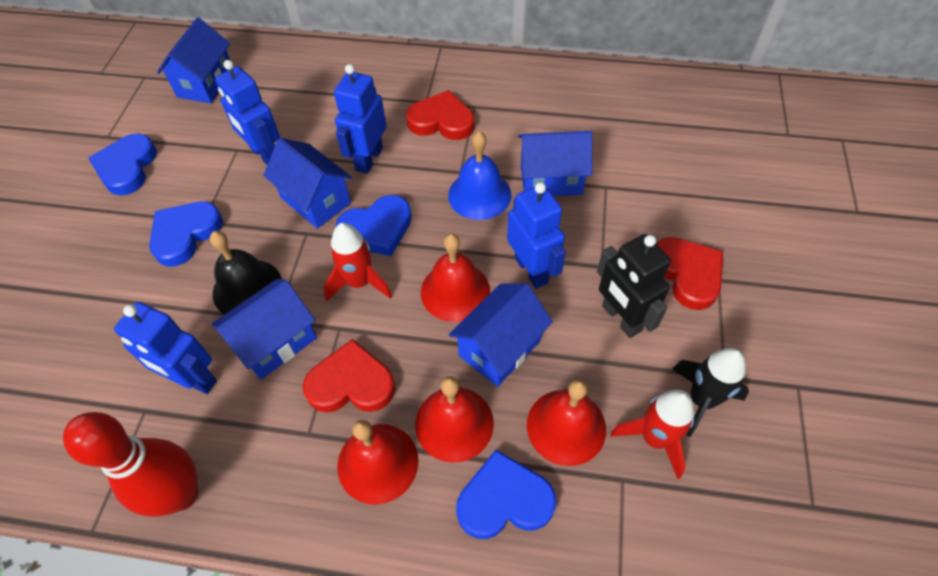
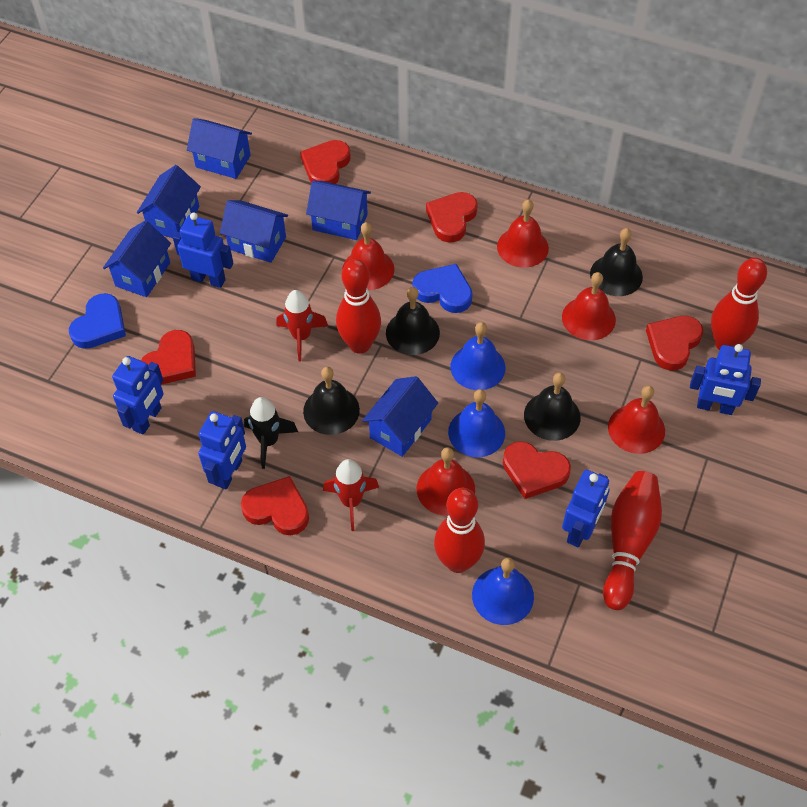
black bell: 1 -> 4
black robot: 1 -> 0
blue bell: 1 -> 3
blue heart: 4 -> 2
blue house: 5 -> 6
blue robot: 4 -> 5
red bell: 4 -> 5
red bowling pin: 1 -> 4
red heart: 3 -> 6

